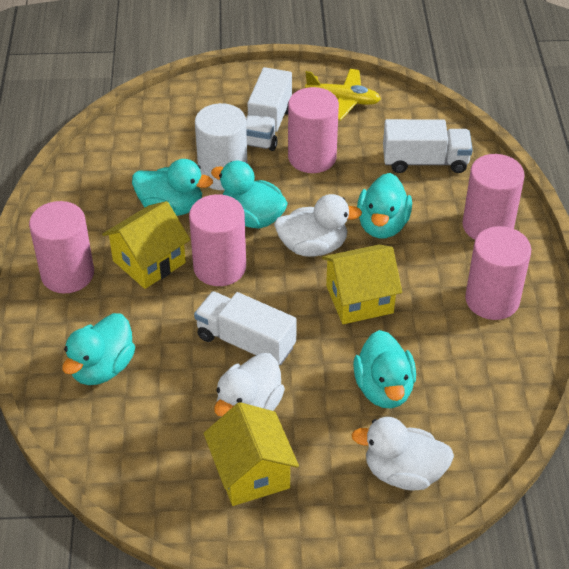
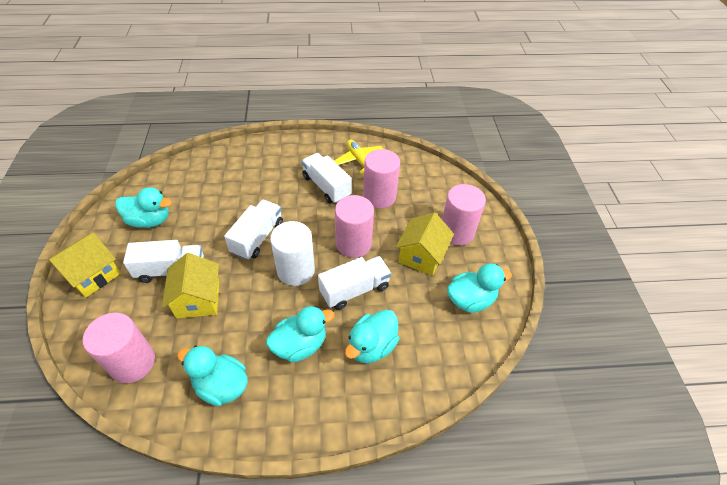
pink cylinder: 5 -> 4
white duck: 3 -> 0
white truck: 3 -> 4

